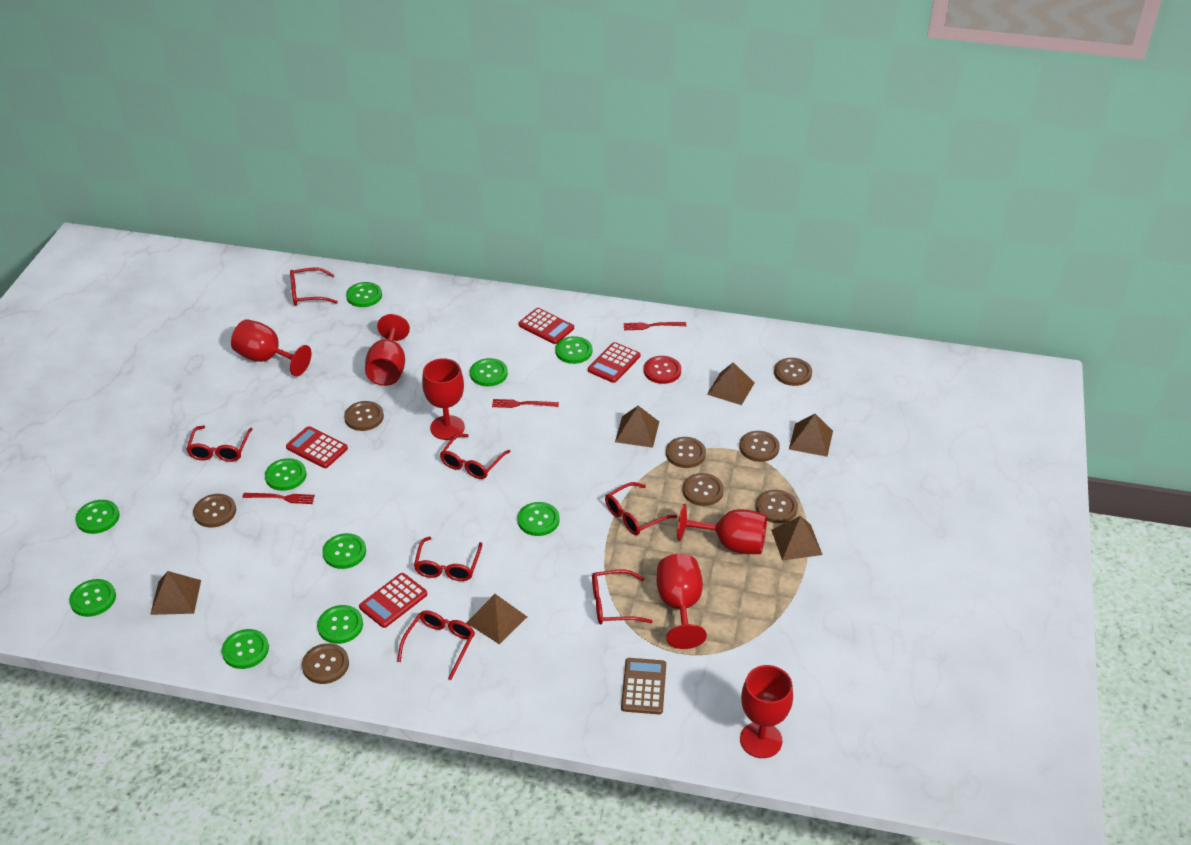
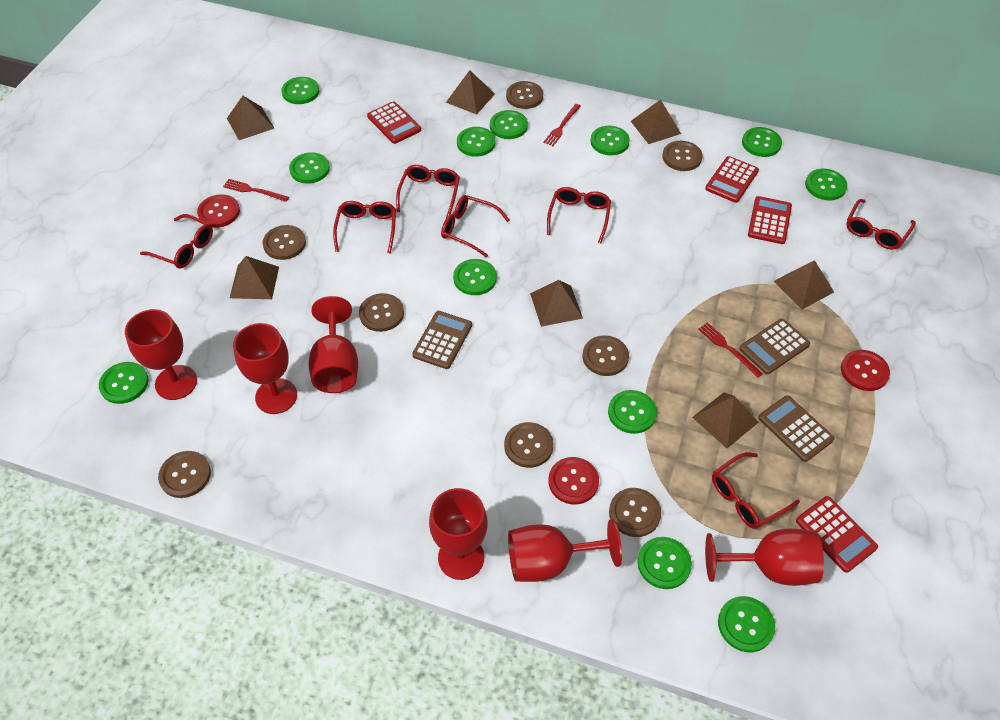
brown calculator: 1 -> 3
brown pyramid: 6 -> 7
green button: 10 -> 12
red button: 1 -> 3

